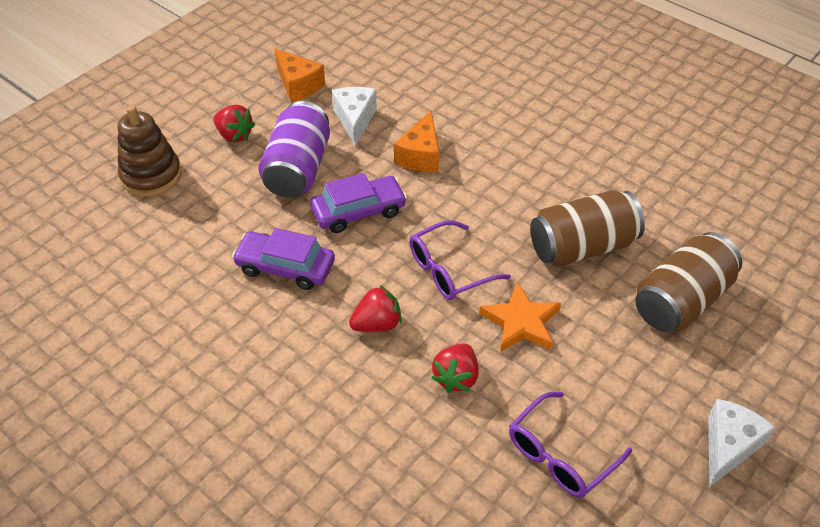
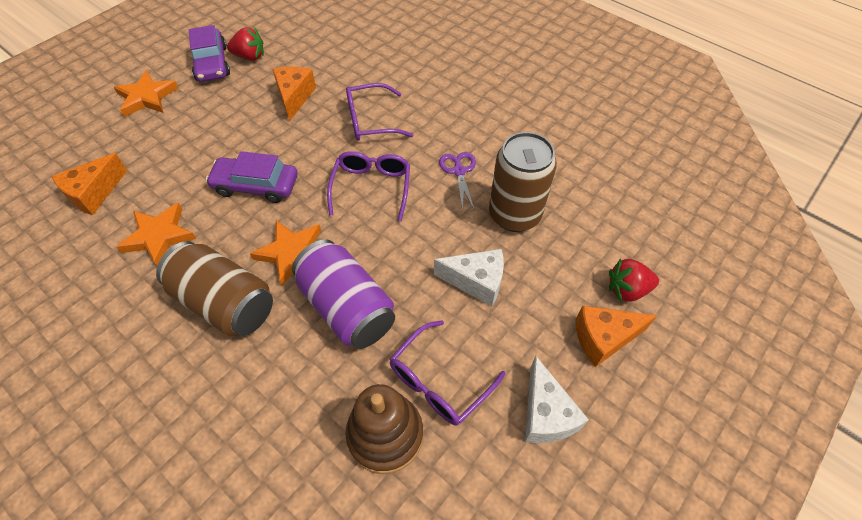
orange cheese: 2 -> 3
orange star: 1 -> 3
purple glasses: 2 -> 3
purple scissors: 0 -> 1
red strawberry: 3 -> 2

